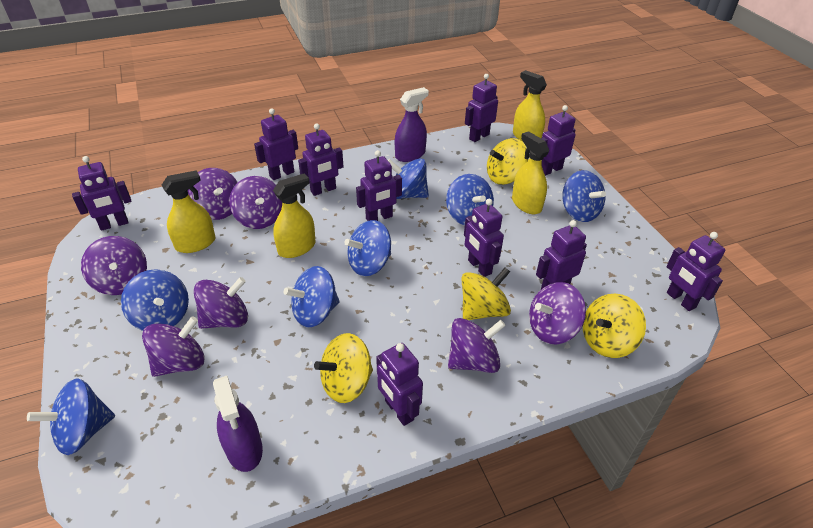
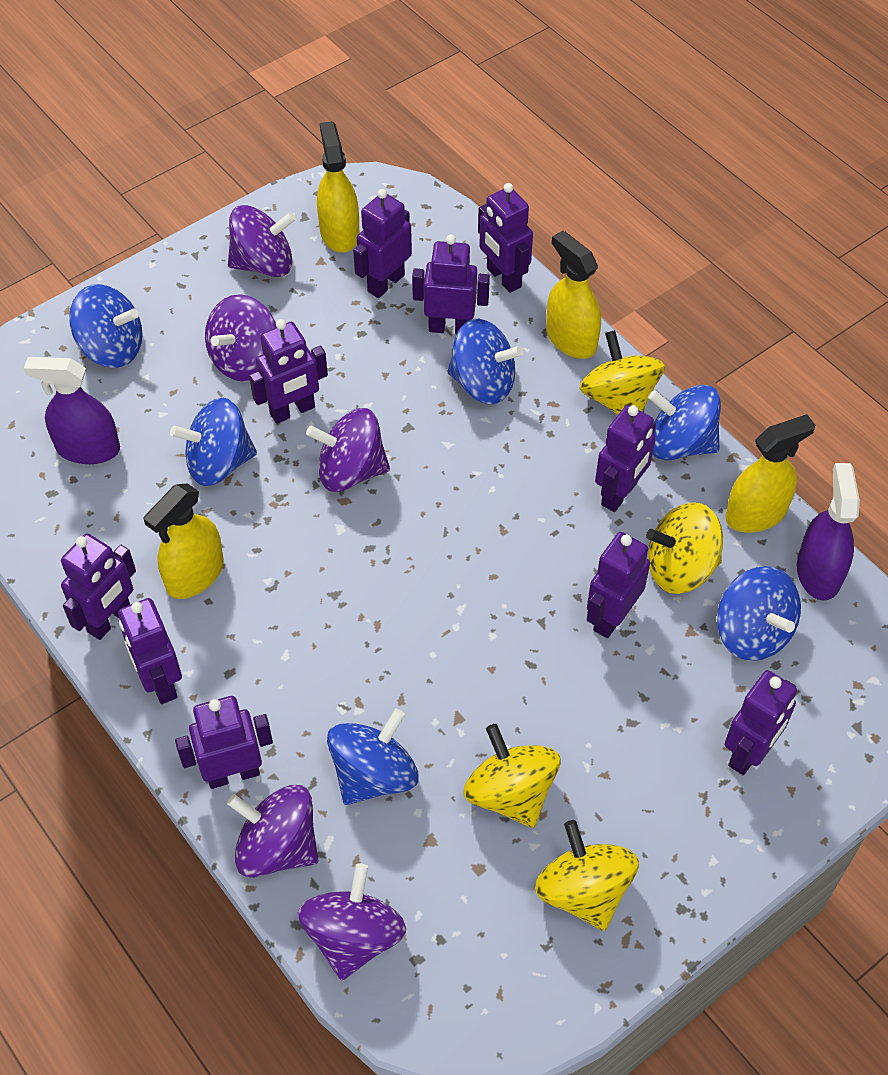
blue spinning top: 7 -> 6
purple spinning top: 7 -> 5

